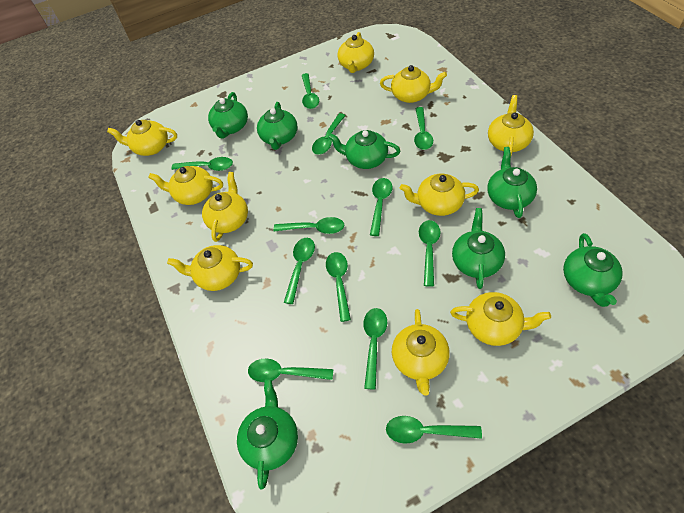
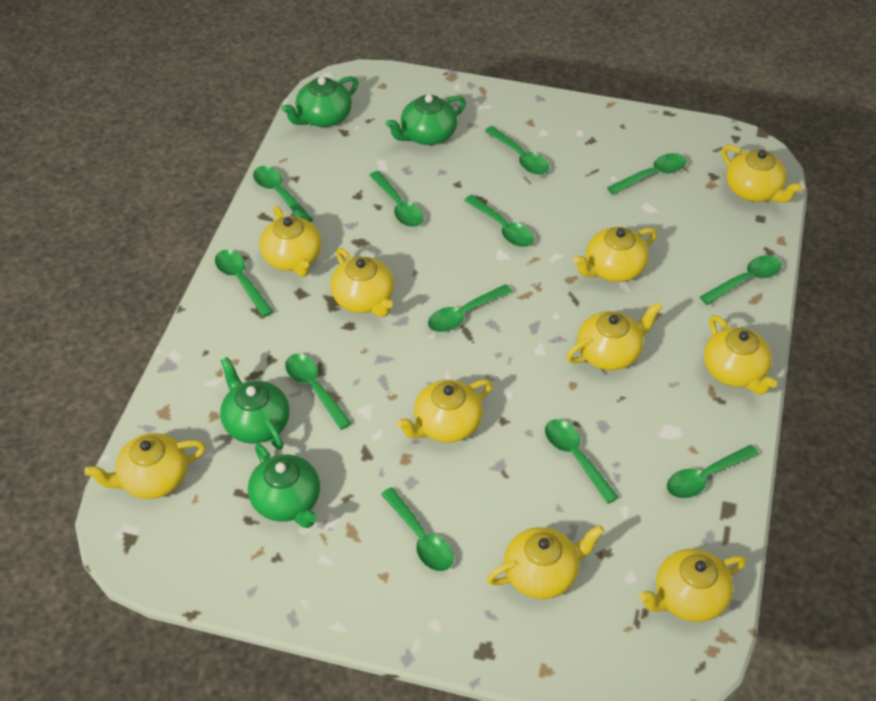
green teapot: 7 -> 4

